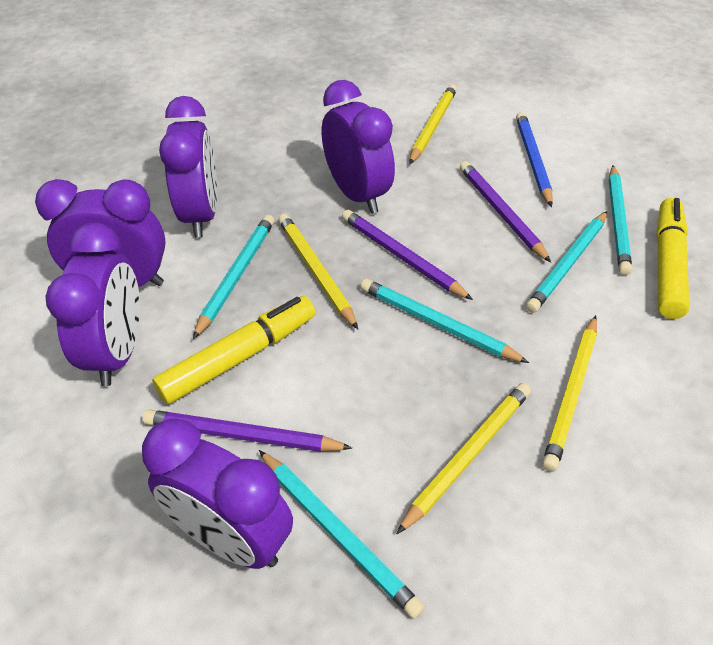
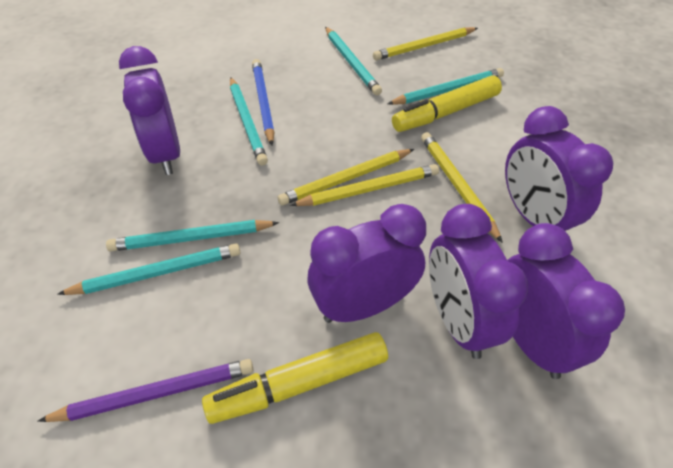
purple pencil: 3 -> 1

